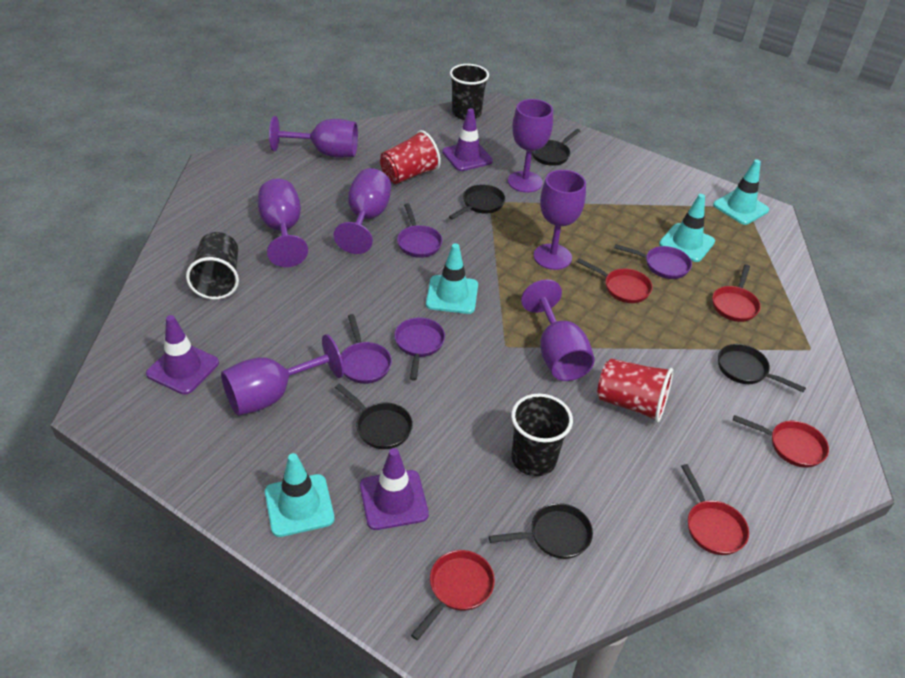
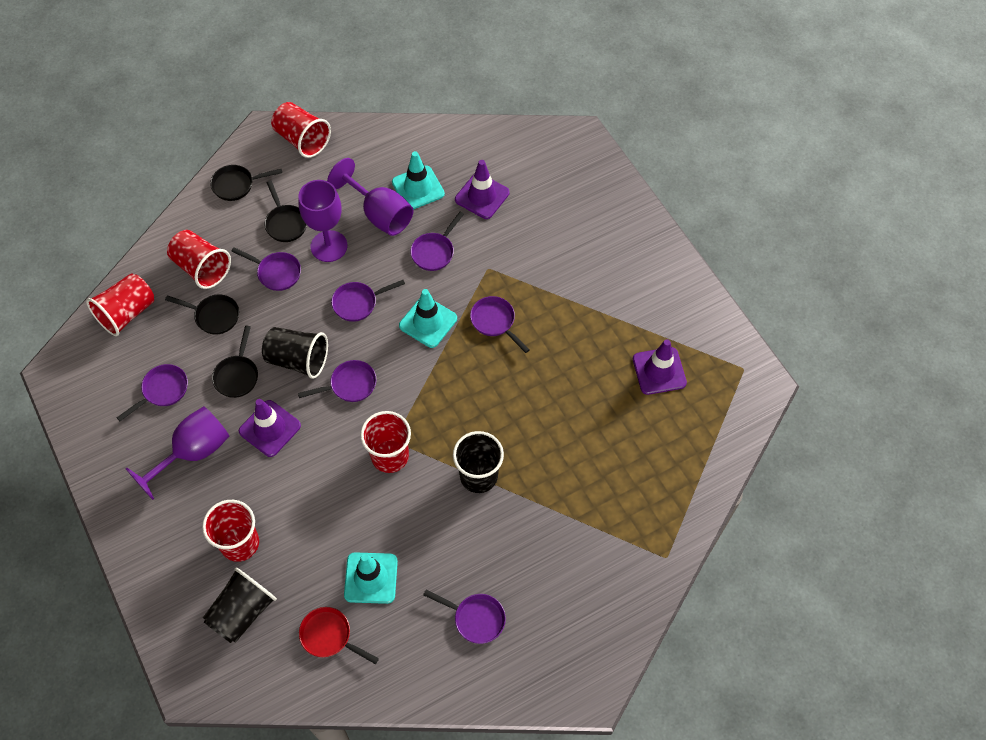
black pan: 5 -> 4
purple goblet: 7 -> 3
purple pan: 4 -> 7
red cup: 2 -> 5
red pan: 5 -> 1
turquoise traffic cone: 4 -> 3

